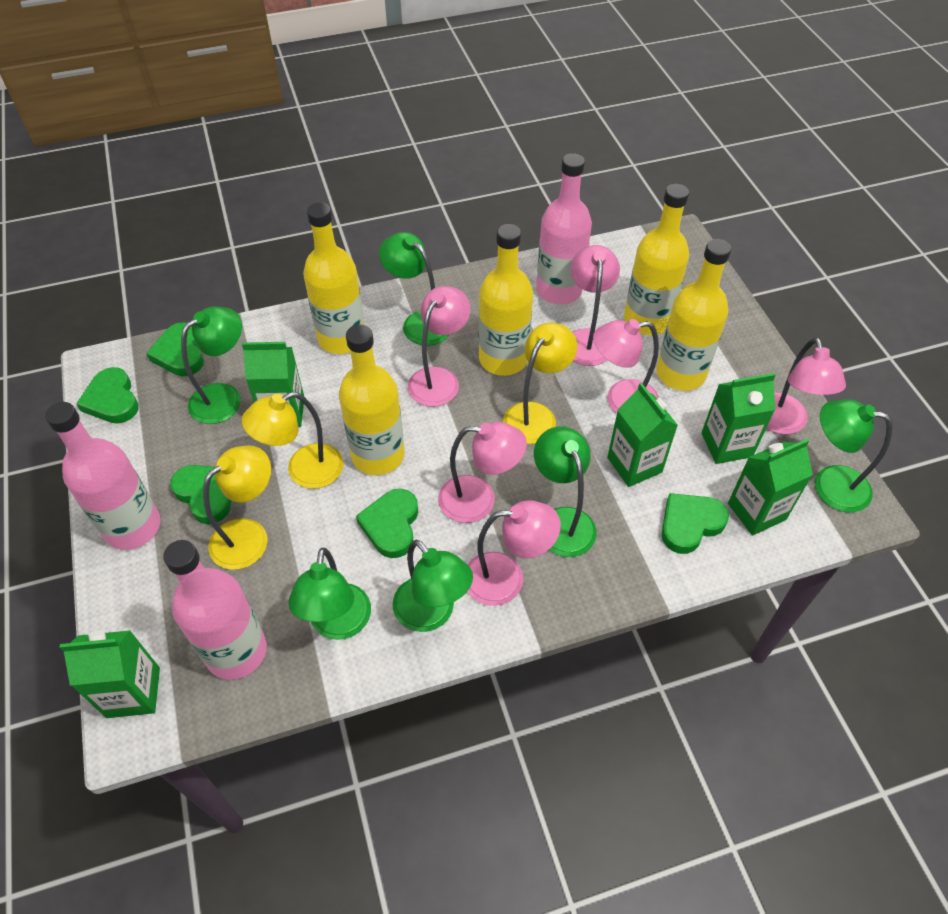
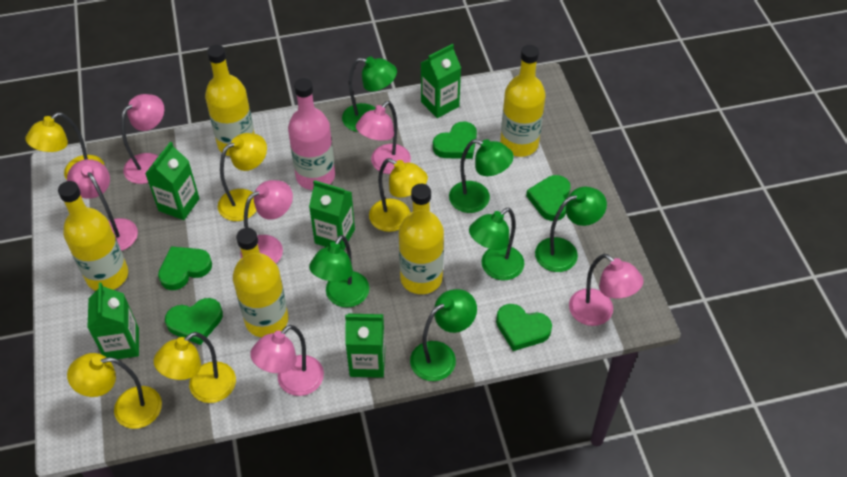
pink bottle: 3 -> 1
yellow lamp: 3 -> 5

